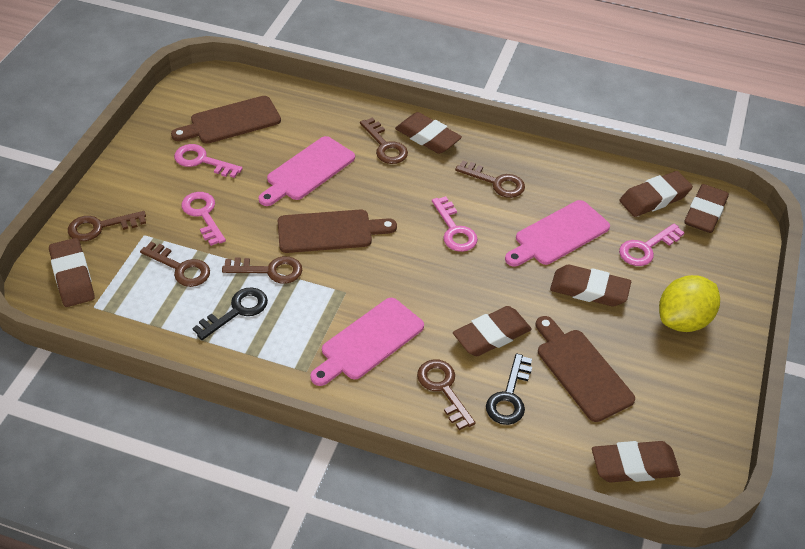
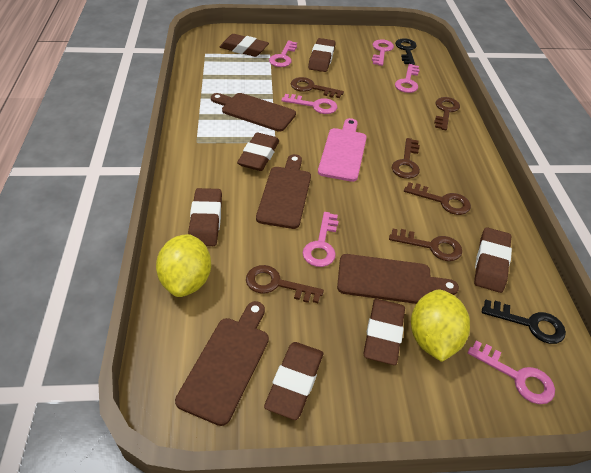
brown cutting board: 3 -> 4
pink cutting board: 3 -> 1
pink key: 4 -> 6
yellow lemon: 1 -> 2

